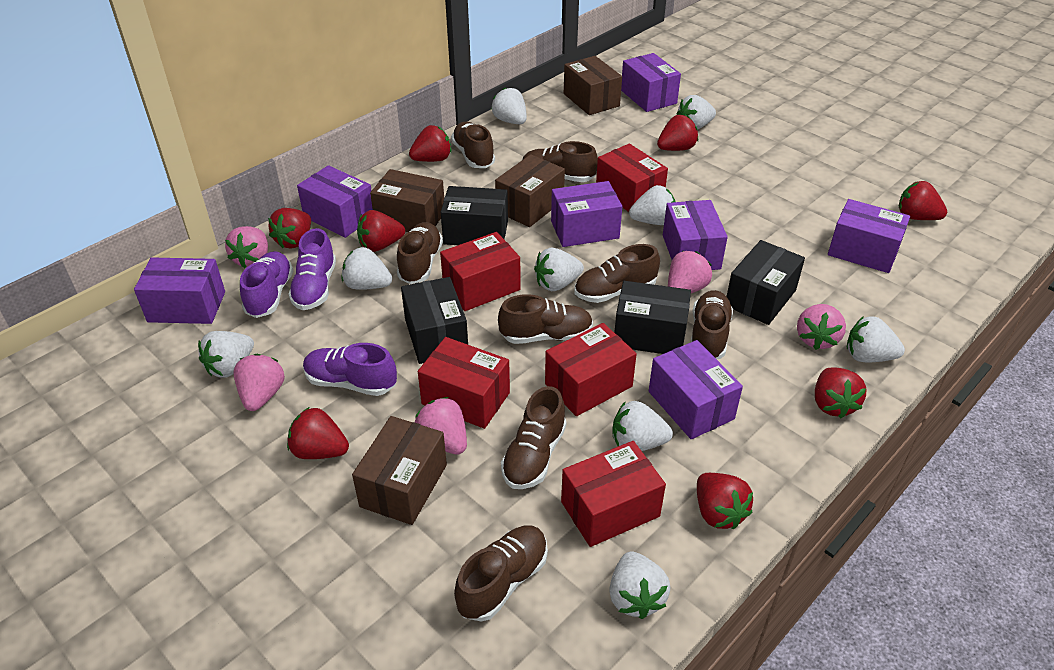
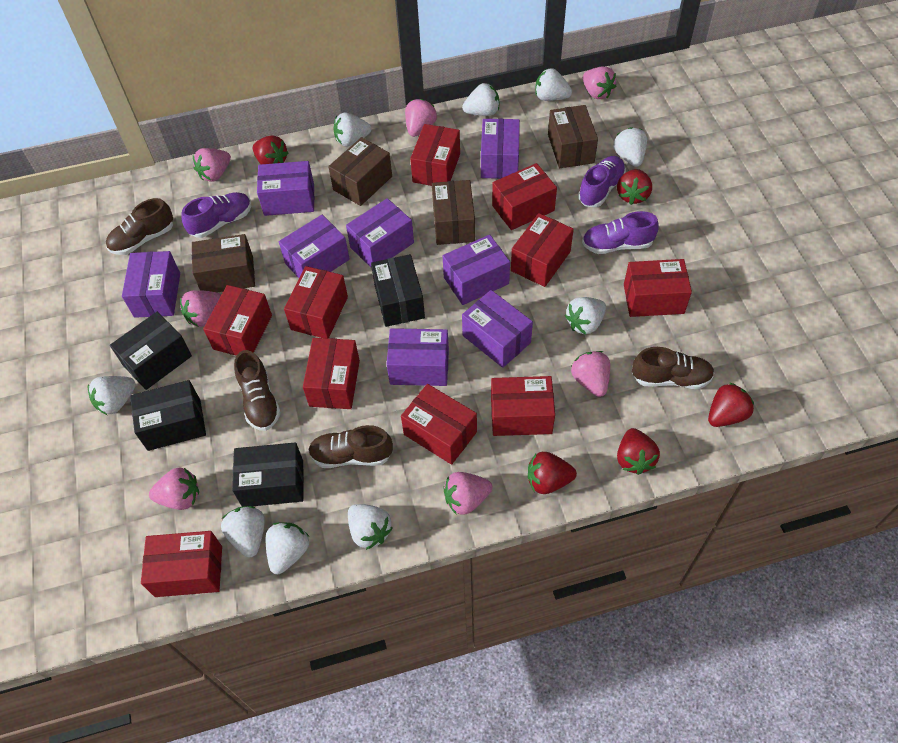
brown shoe: 8 -> 4
pink strawberry: 5 -> 7
purple box: 7 -> 8
red box: 5 -> 10
red strawberry: 8 -> 5

